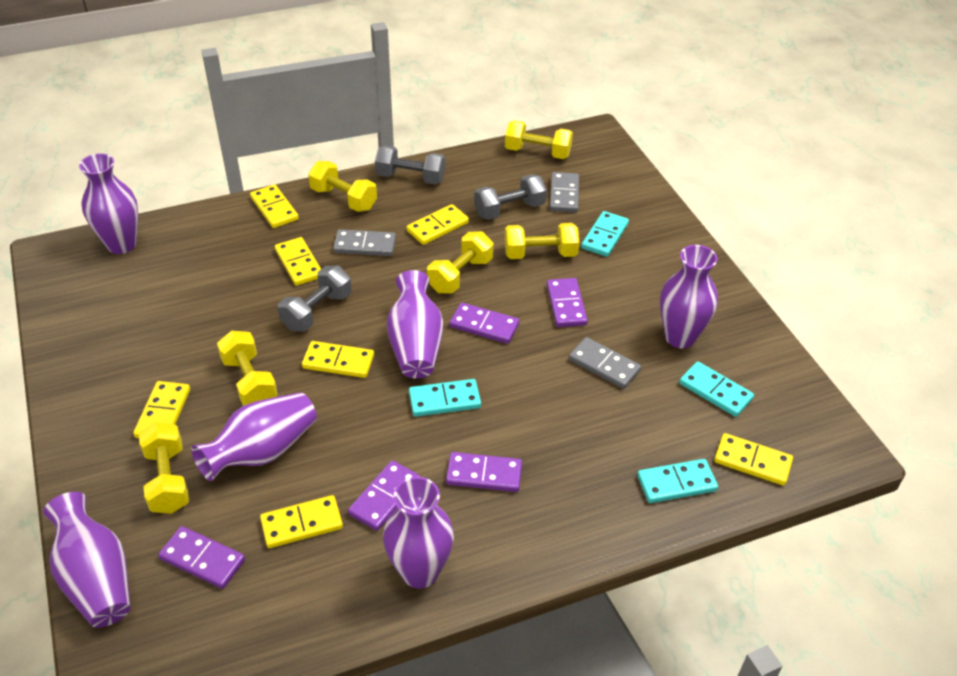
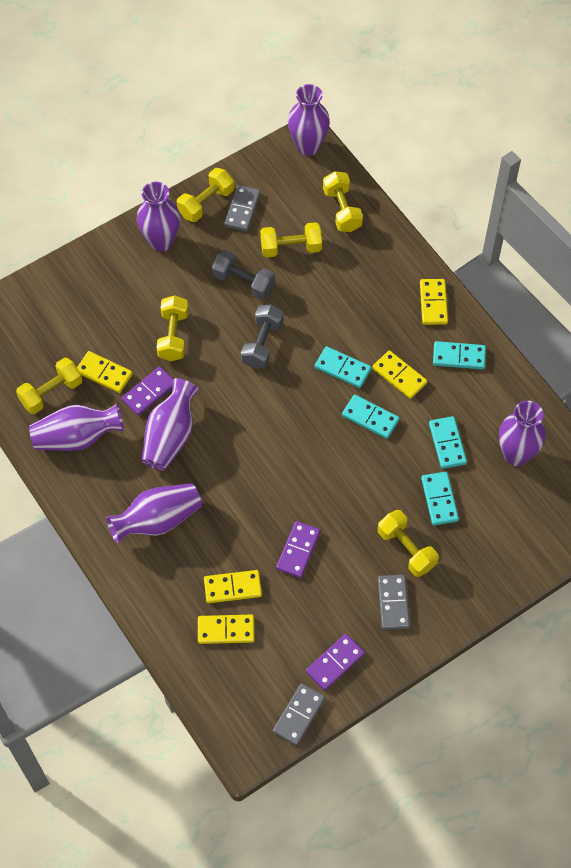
grey dumbbell: 3 -> 2
purple domino: 5 -> 3
turquoise domino: 4 -> 5
yellow domino: 7 -> 5

